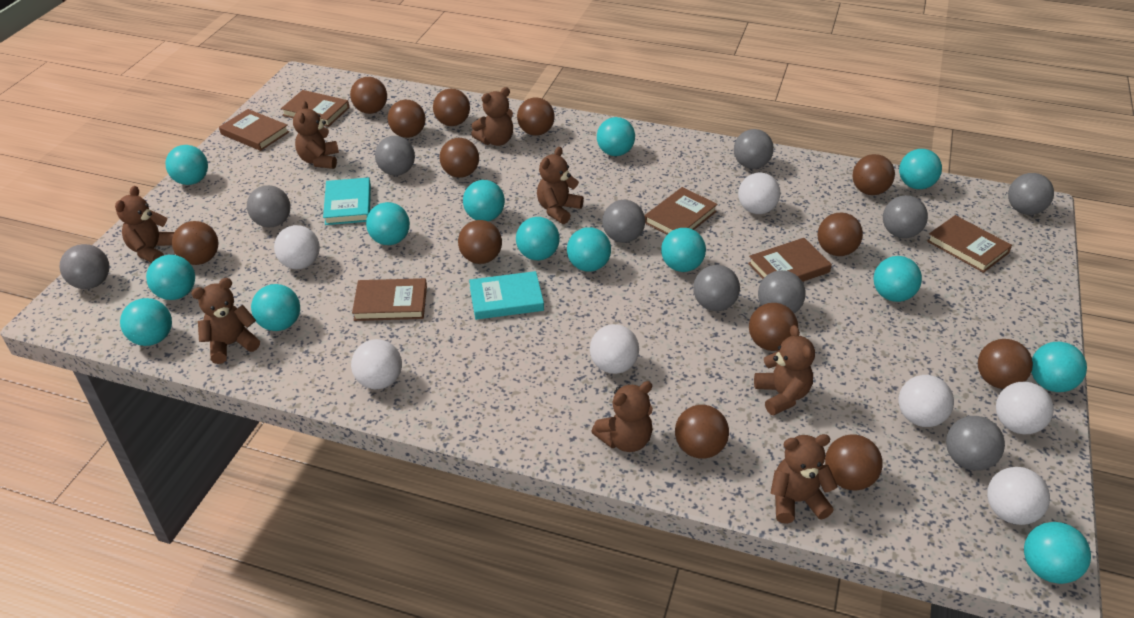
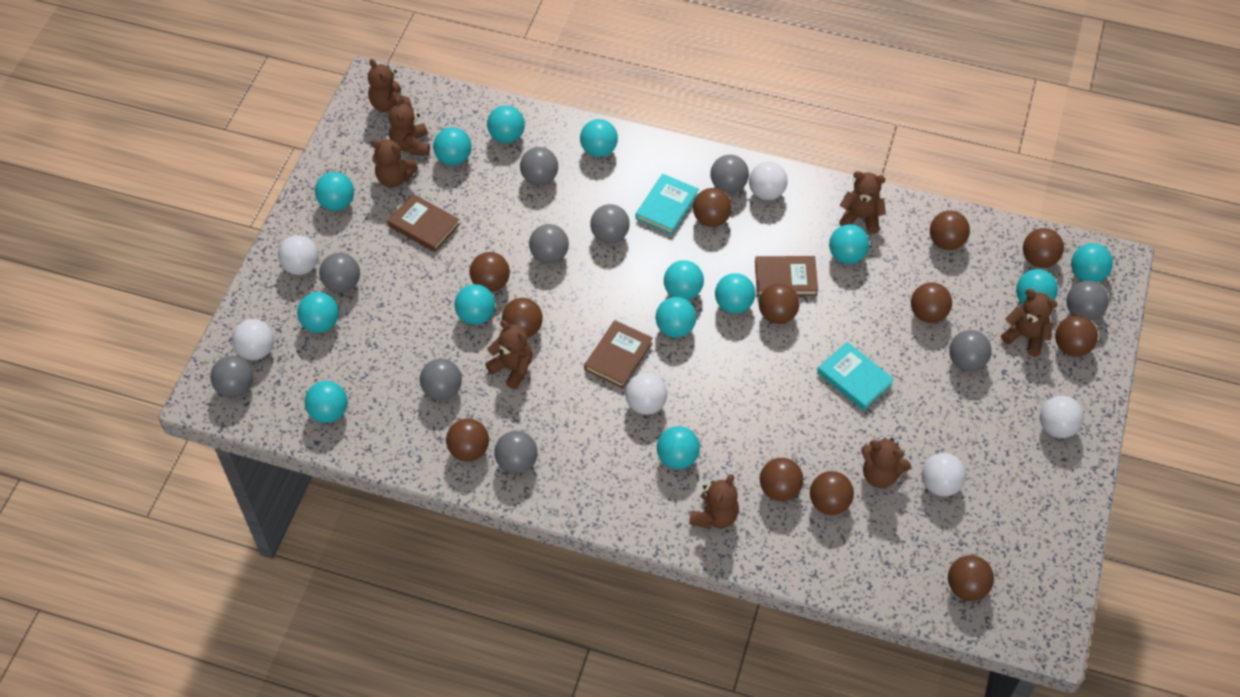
brown ball: 13 -> 12
brown book: 6 -> 3
white ball: 7 -> 6

